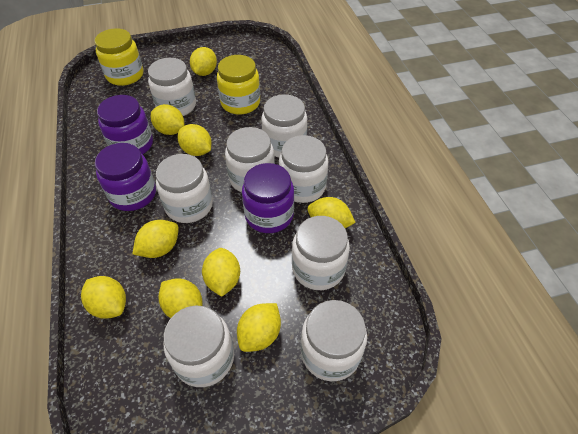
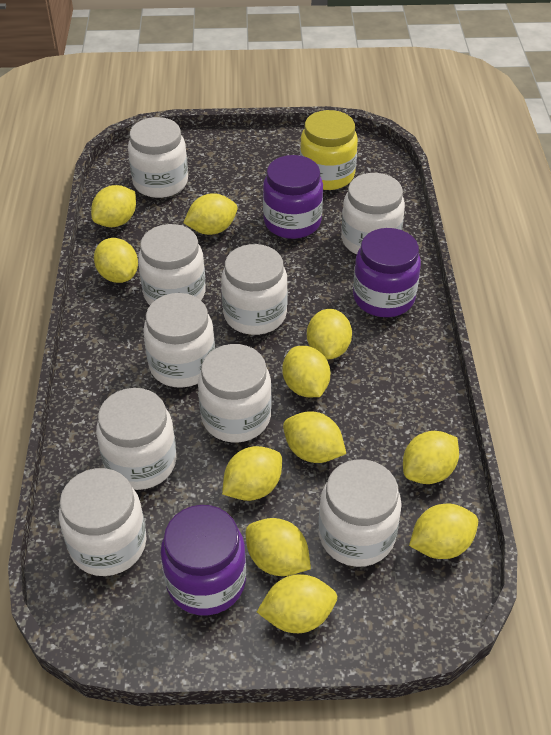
white jar: 8 -> 9
yellow jar: 2 -> 1
yellow lemon: 9 -> 11

